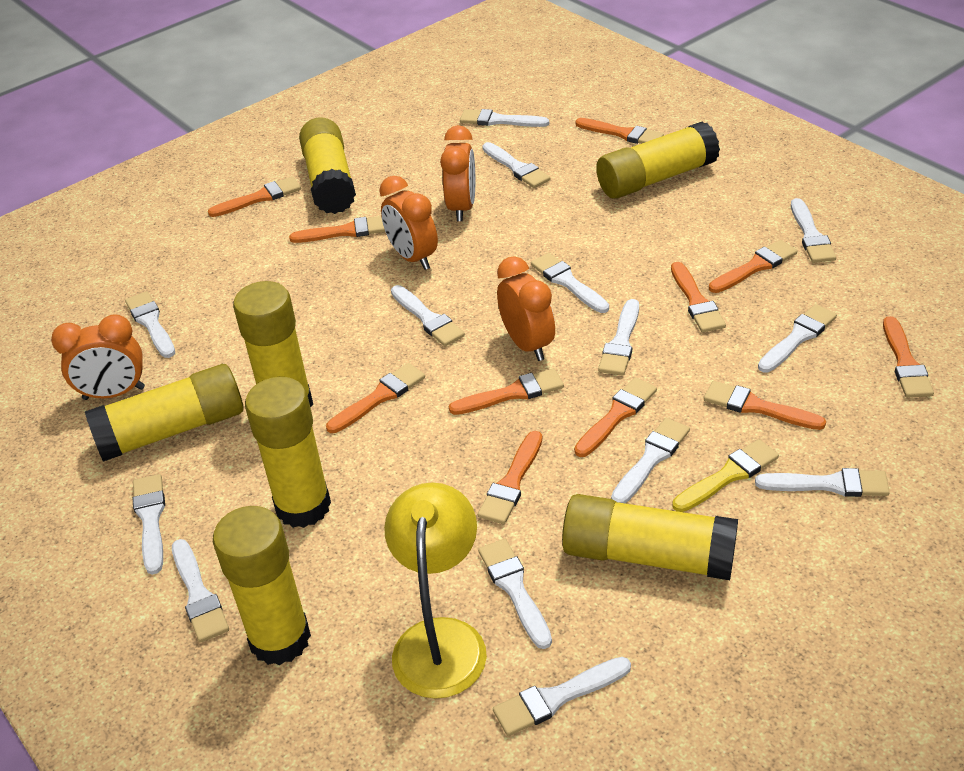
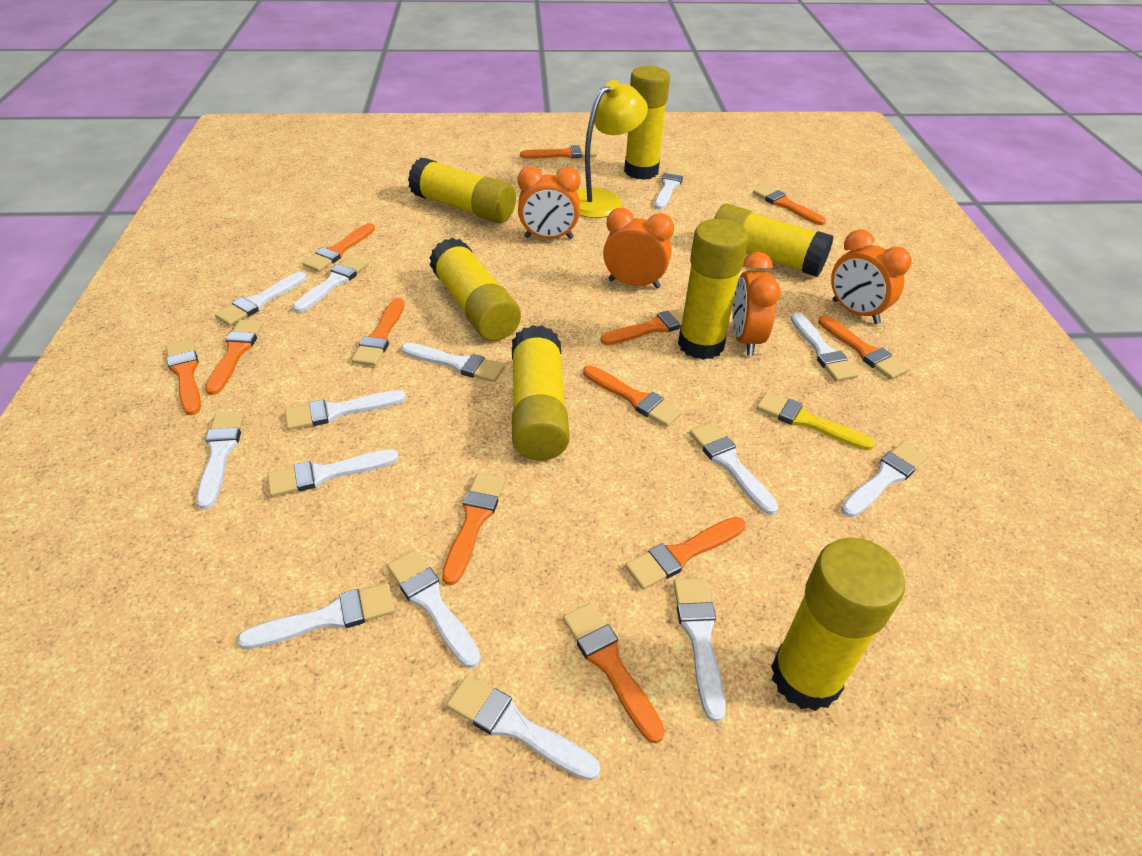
orange brush: 11 -> 12

